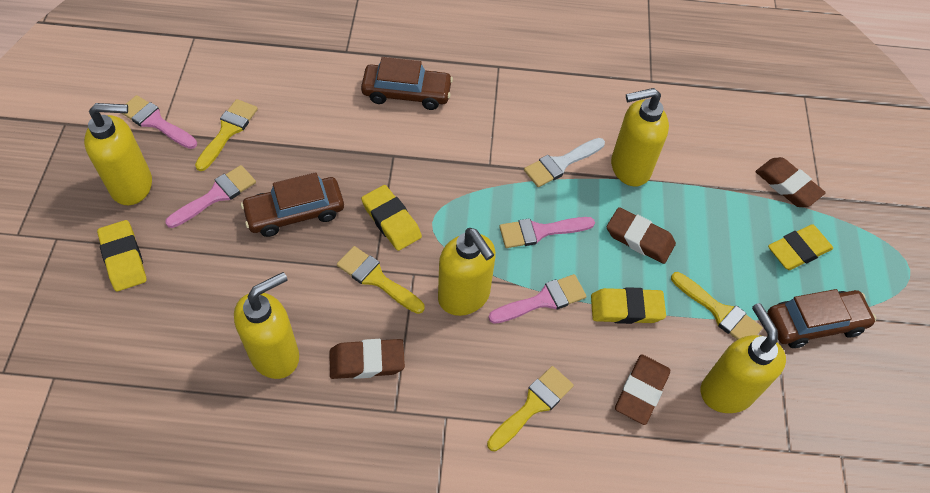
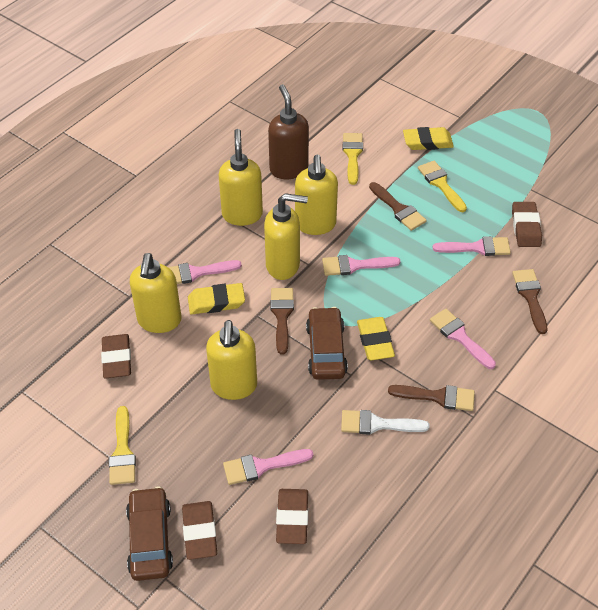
brown brush: 0 -> 4
brown car: 3 -> 2
brown soap dispenser: 0 -> 1
pink brush: 4 -> 5
yellow brush: 4 -> 3
yellow eraser: 4 -> 3

